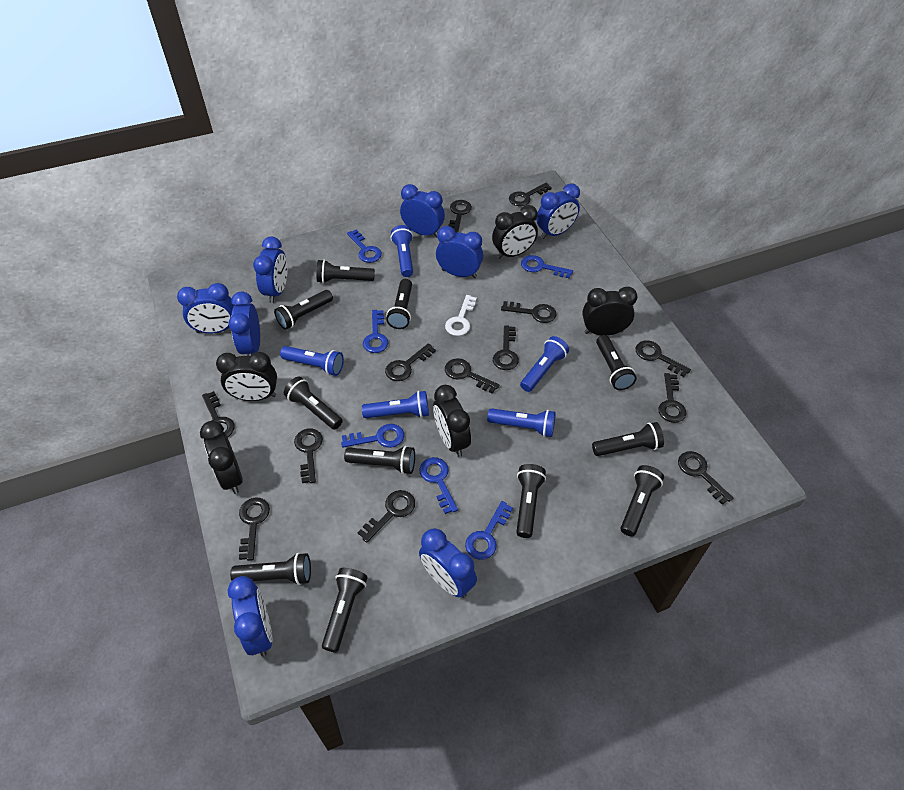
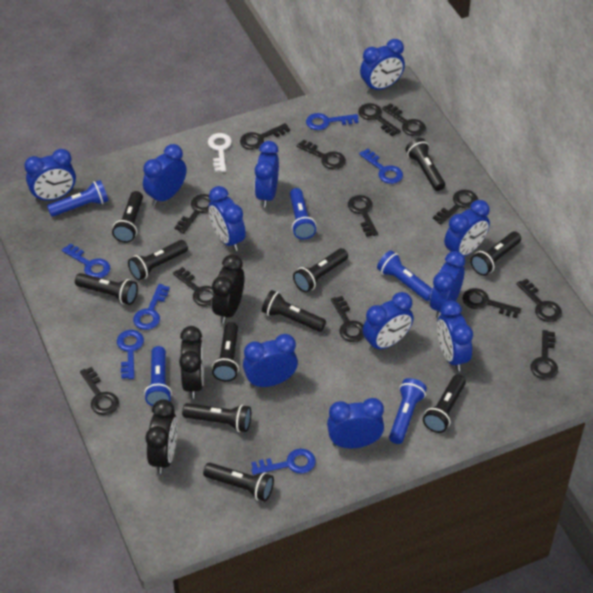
black clock: 5 -> 3
blue clock: 8 -> 11

